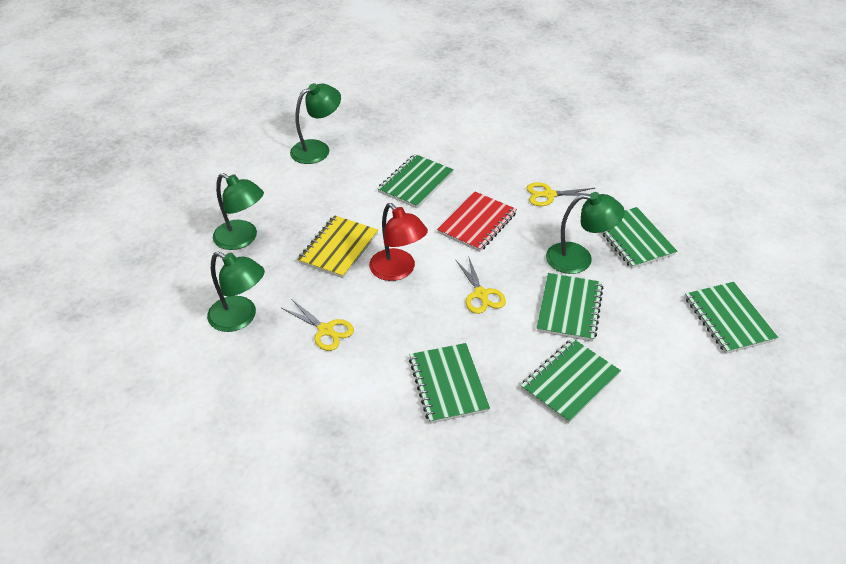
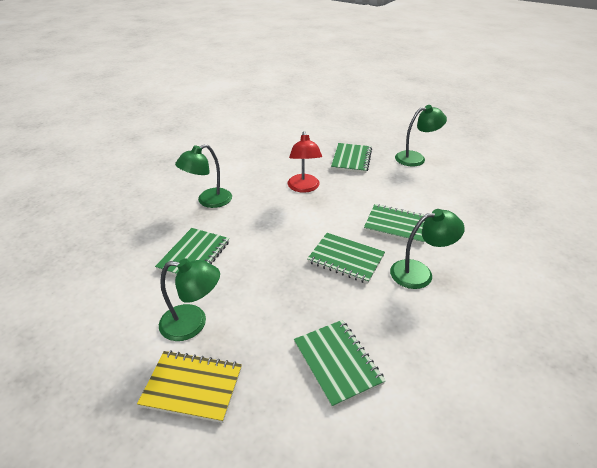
green notebook: 6 -> 5
red notebook: 1 -> 0
yellow scissors: 3 -> 0

